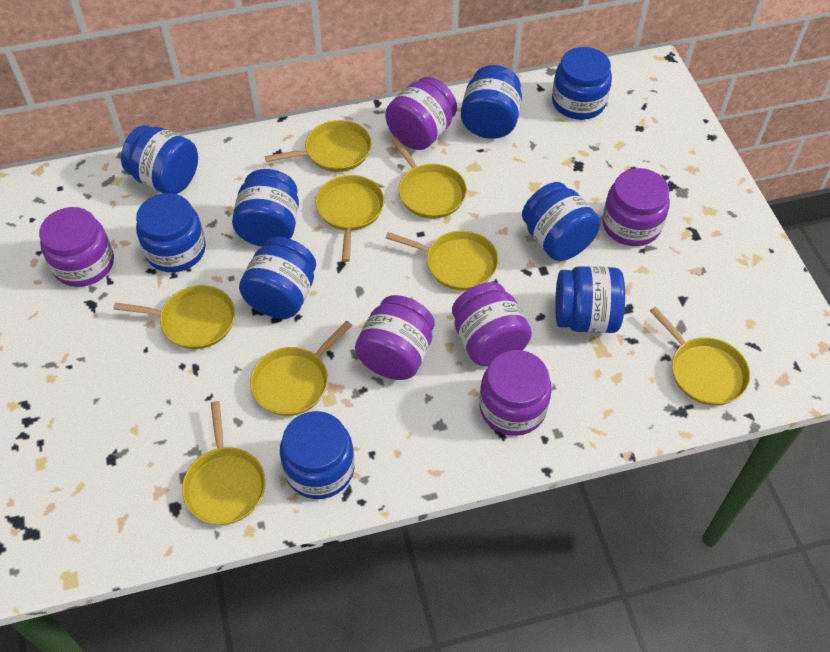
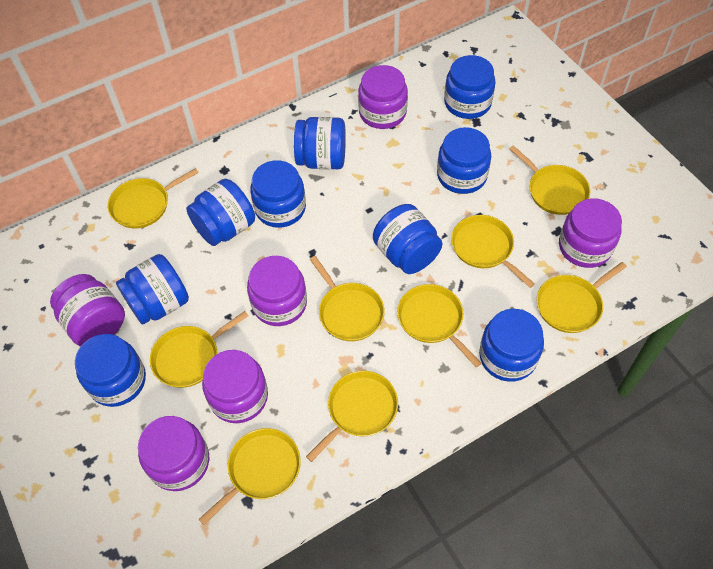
yellow pan: 8 -> 9

